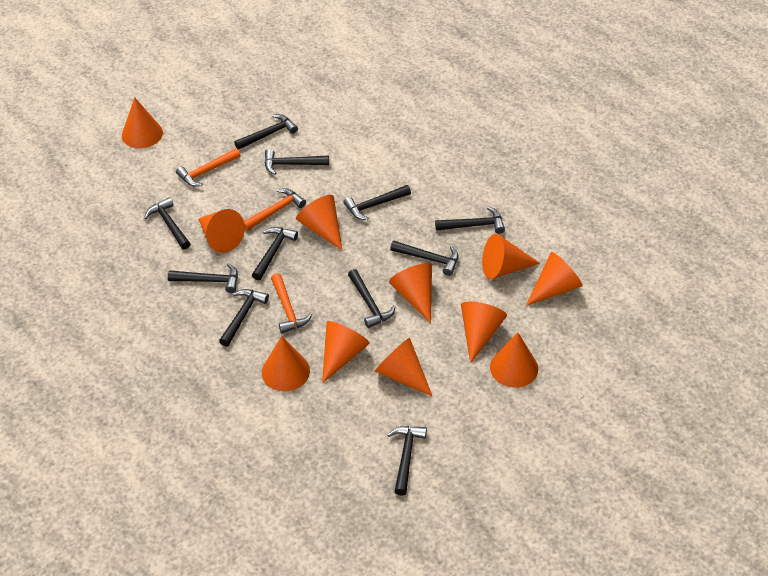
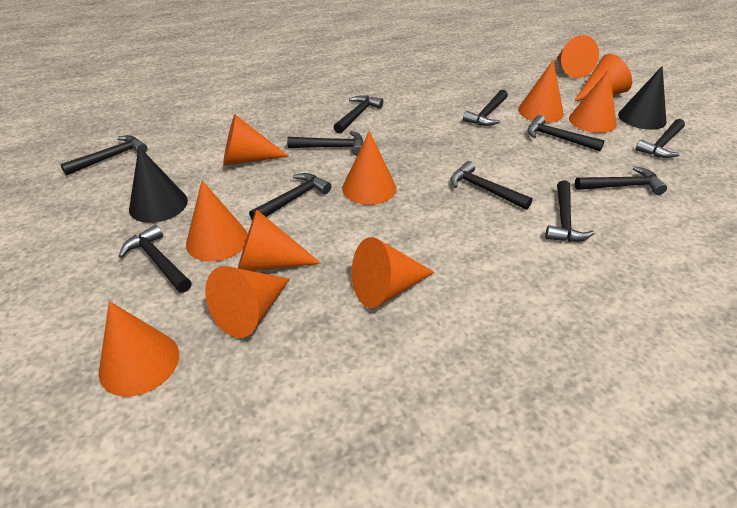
black cone: 0 -> 2
orange hammer: 3 -> 0

